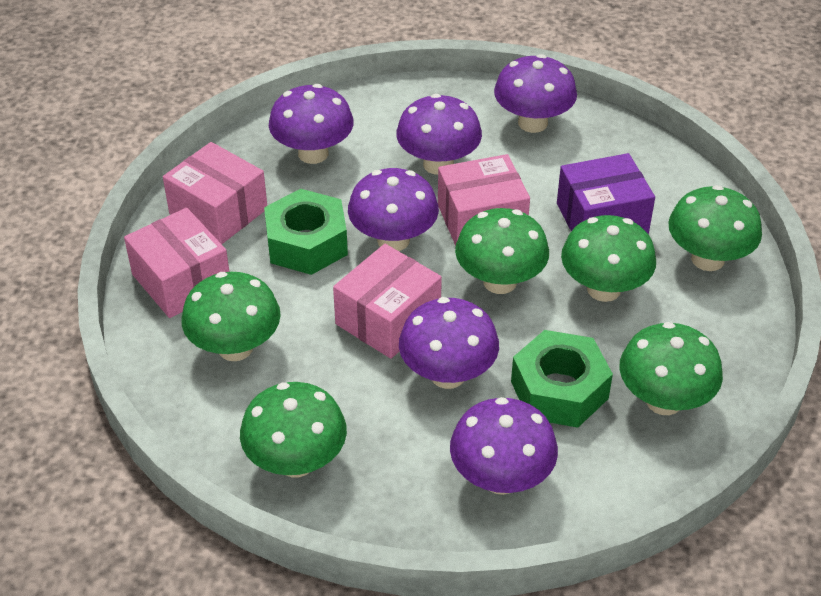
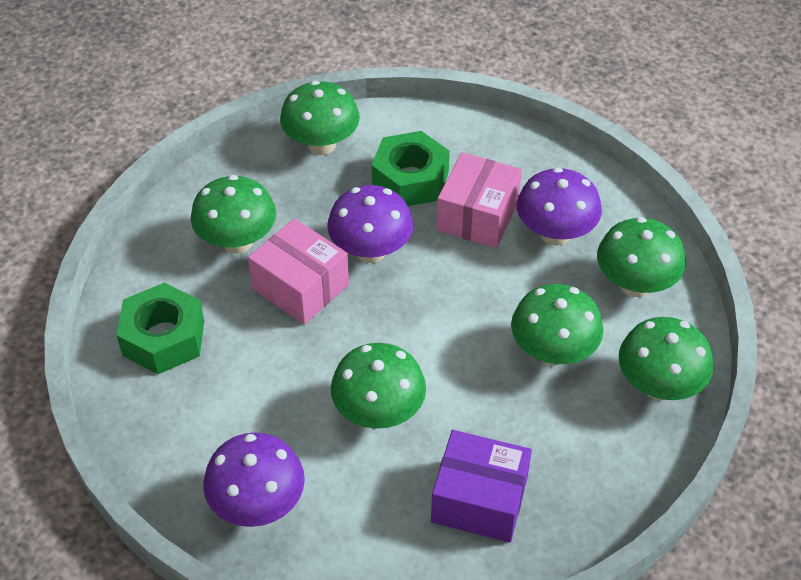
pink box: 4 -> 2
purple mushroom: 6 -> 3

